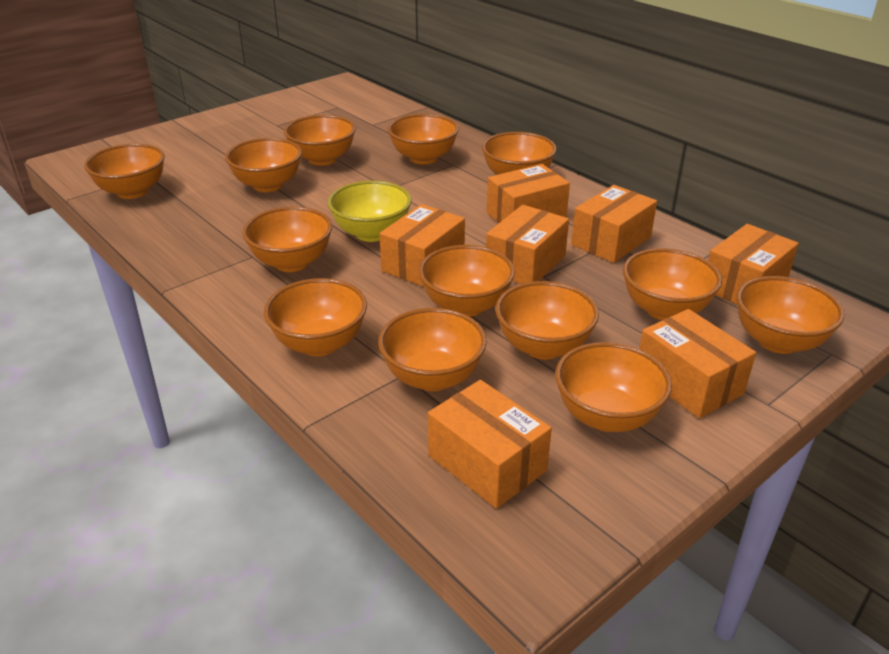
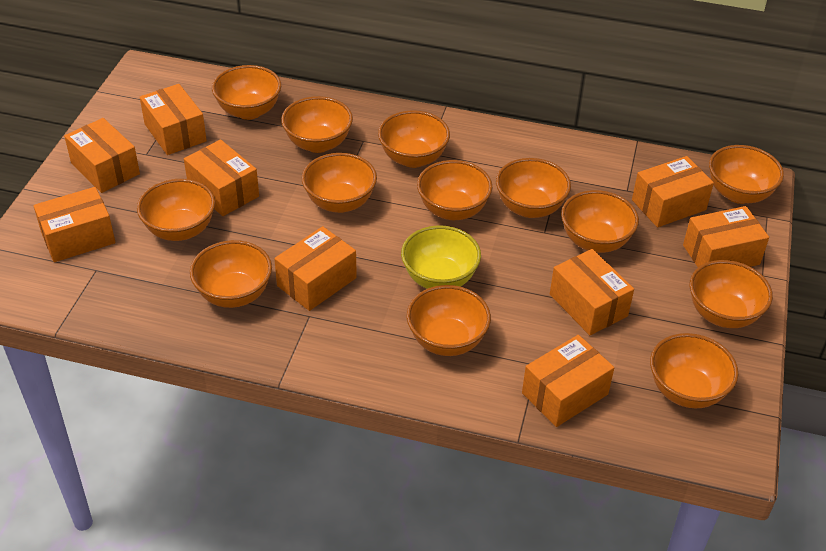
orange box: 7 -> 9

